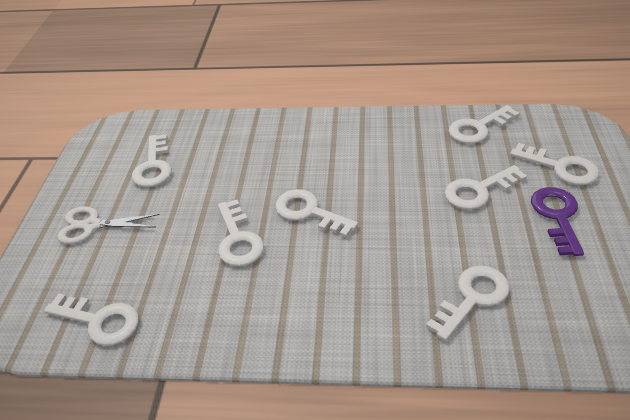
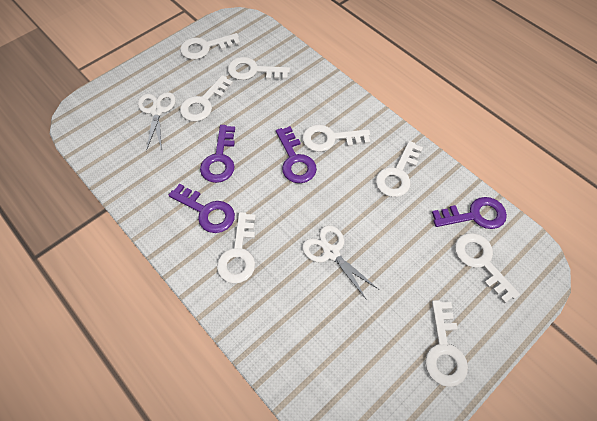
purple key: 1 -> 4
white scissors: 1 -> 2

